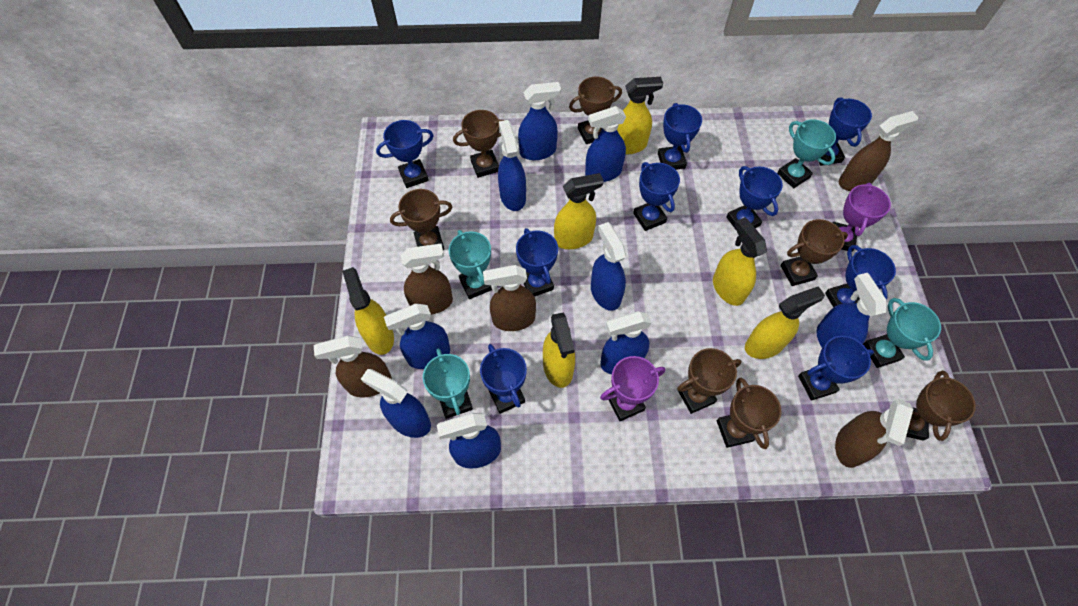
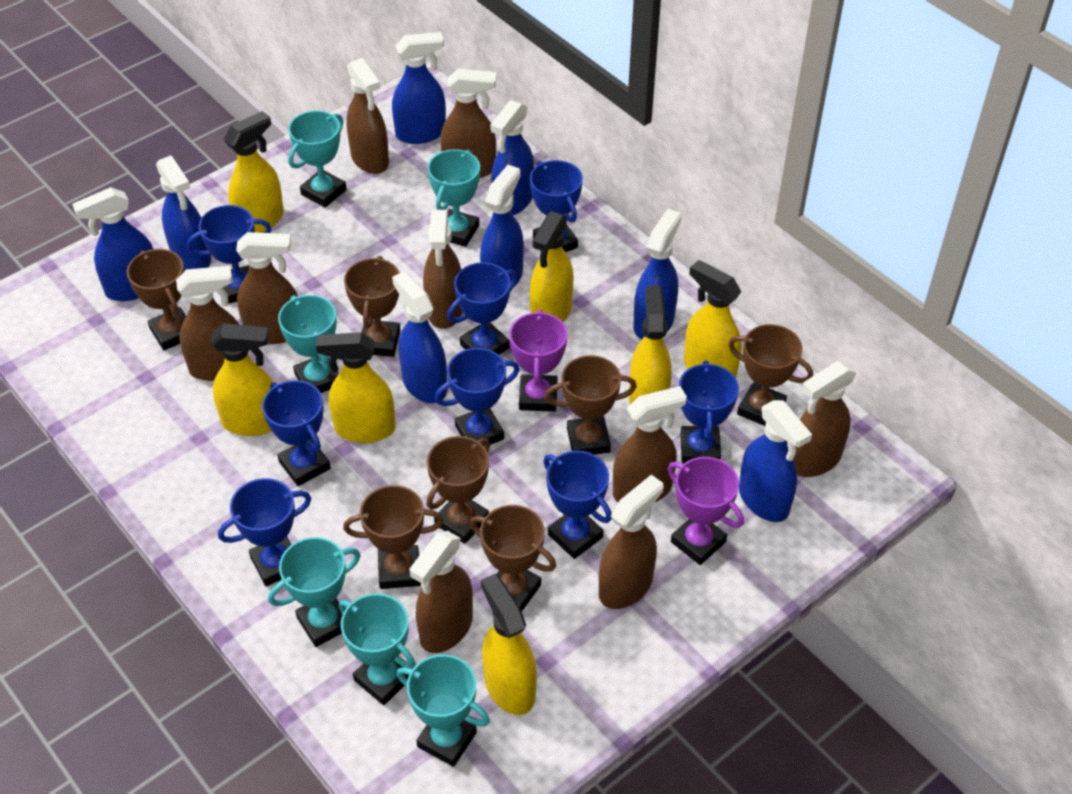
blue spray bottle: 9 -> 8
blue trophy: 9 -> 8
brown spray bottle: 5 -> 9
turquoise trophy: 4 -> 6
yellow spray bottle: 6 -> 7

